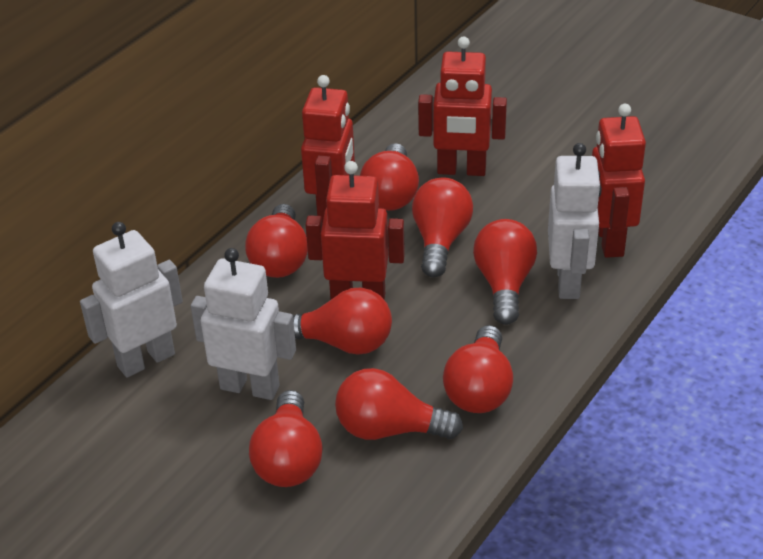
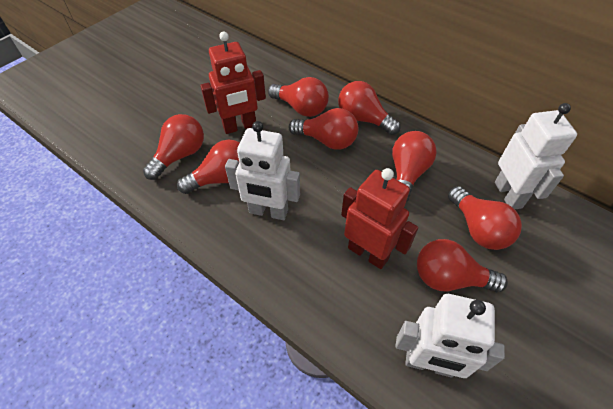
red robot: 4 -> 2

